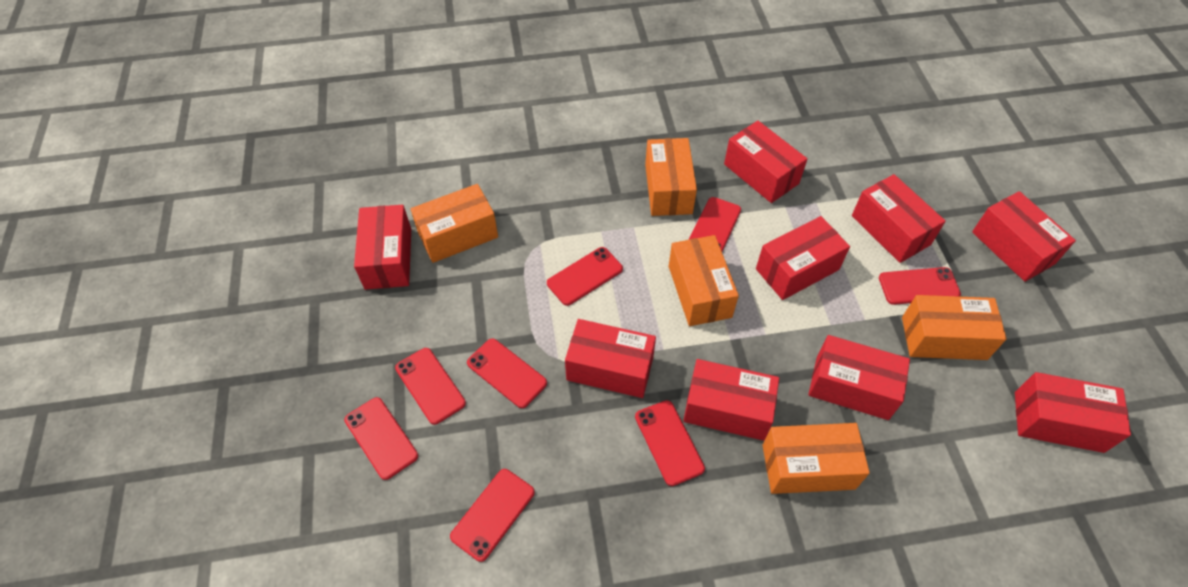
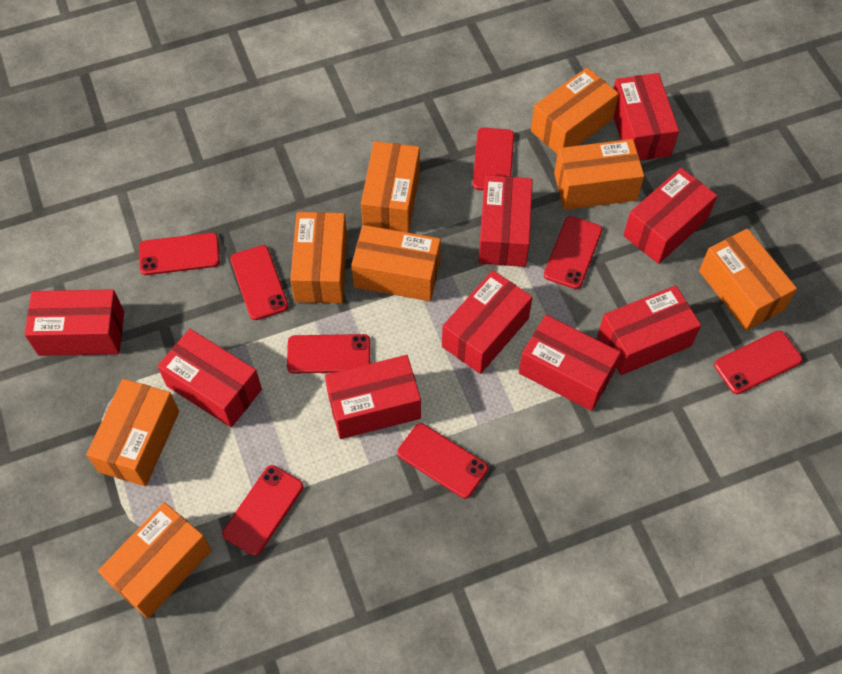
orange box: 5 -> 8

